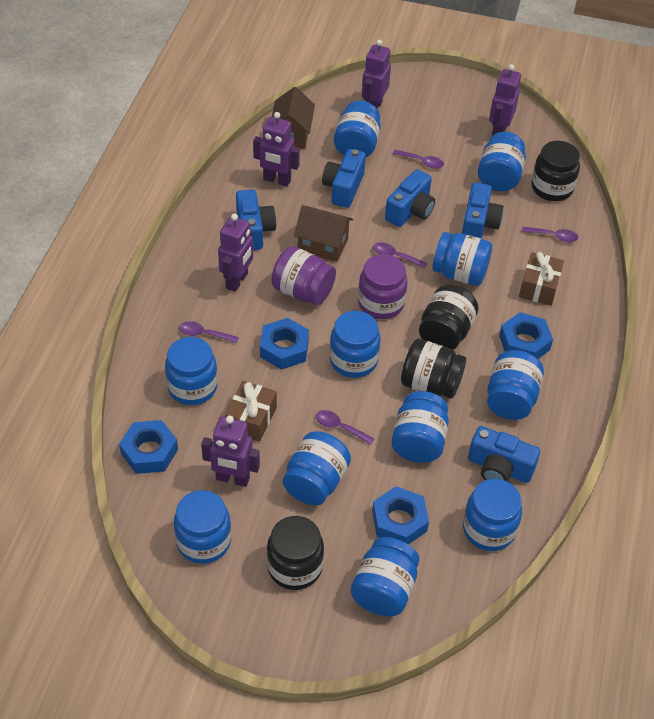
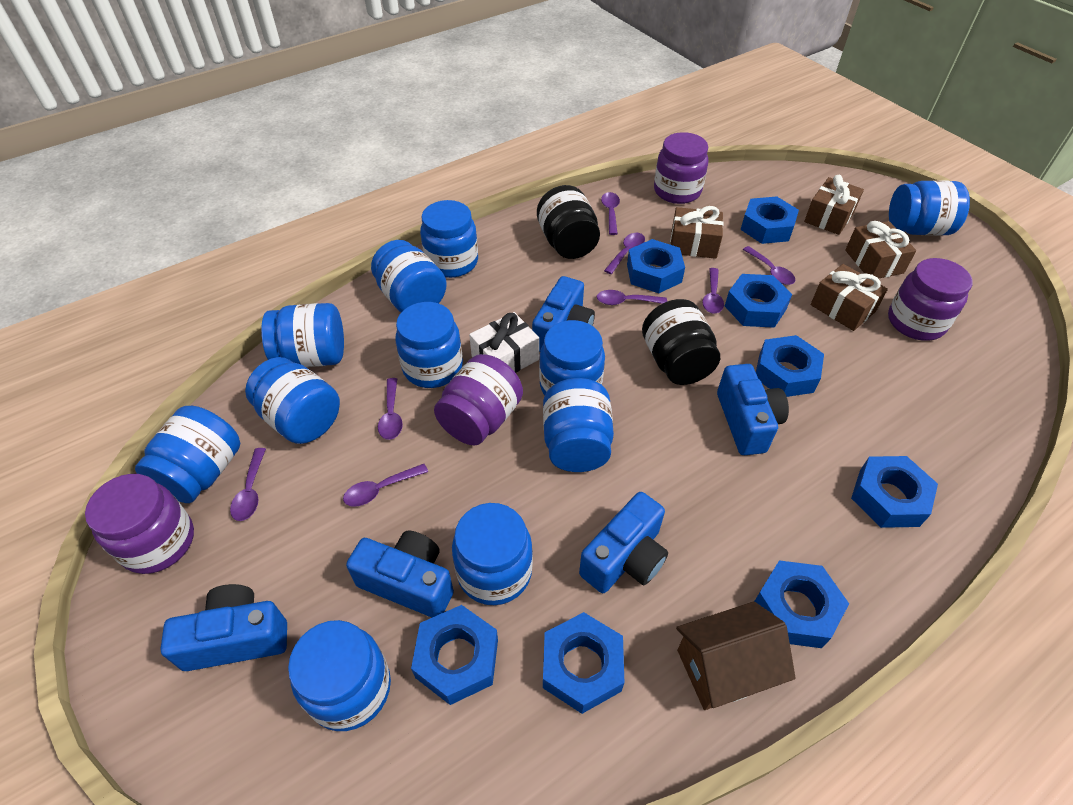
black jar: 4 -> 2
blue nut: 4 -> 8
brown gift: 2 -> 4
brown house: 2 -> 1
purple jar: 2 -> 4
purple robot: 5 -> 0
purple spoon: 5 -> 8
white gift: 0 -> 1

